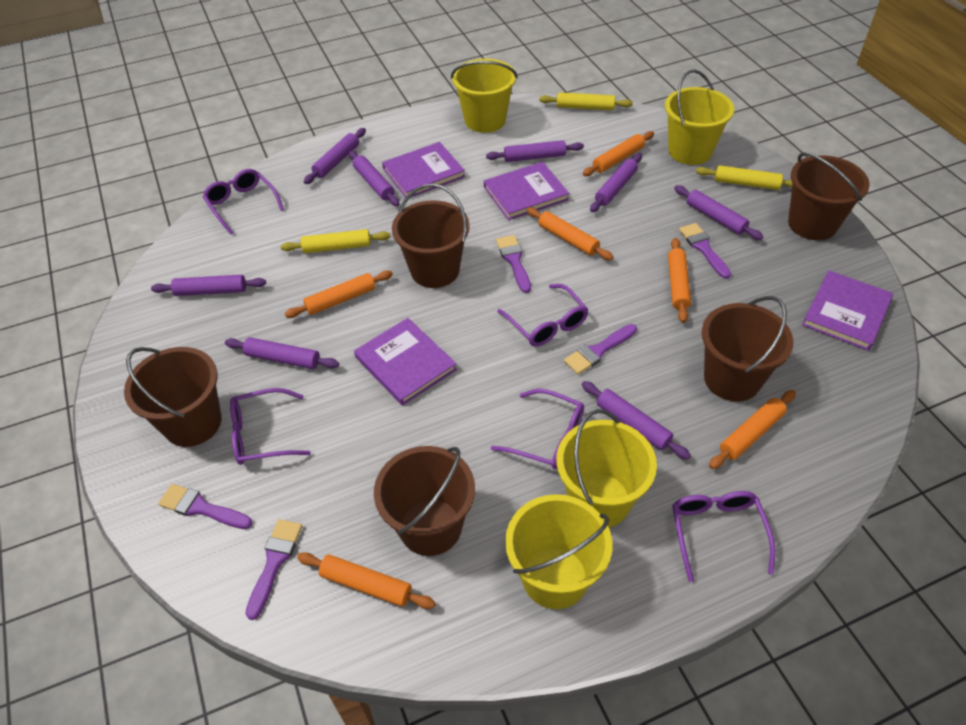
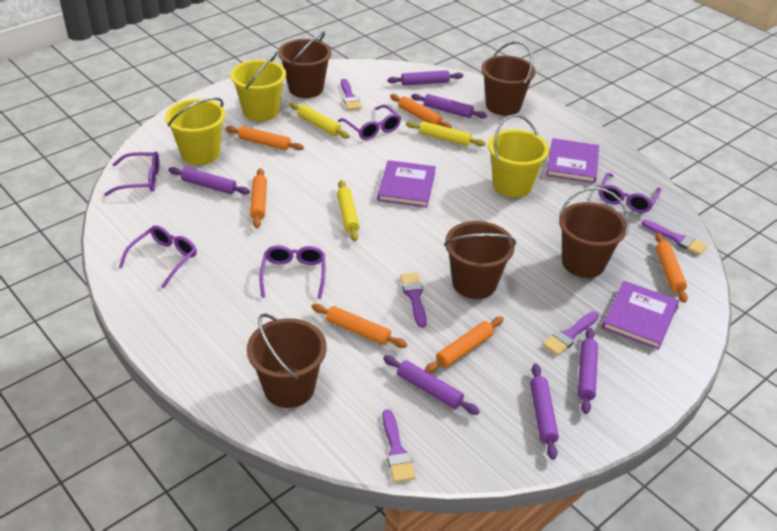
purple book: 4 -> 3
purple rolling pin: 8 -> 6
yellow bucket: 4 -> 3

